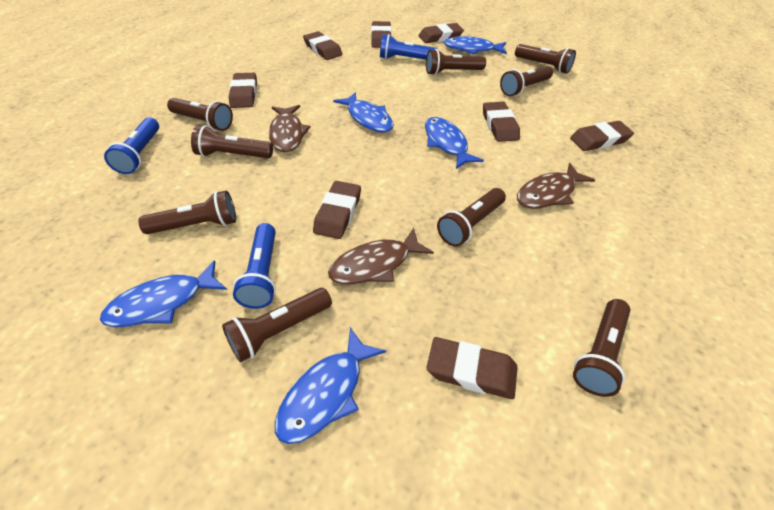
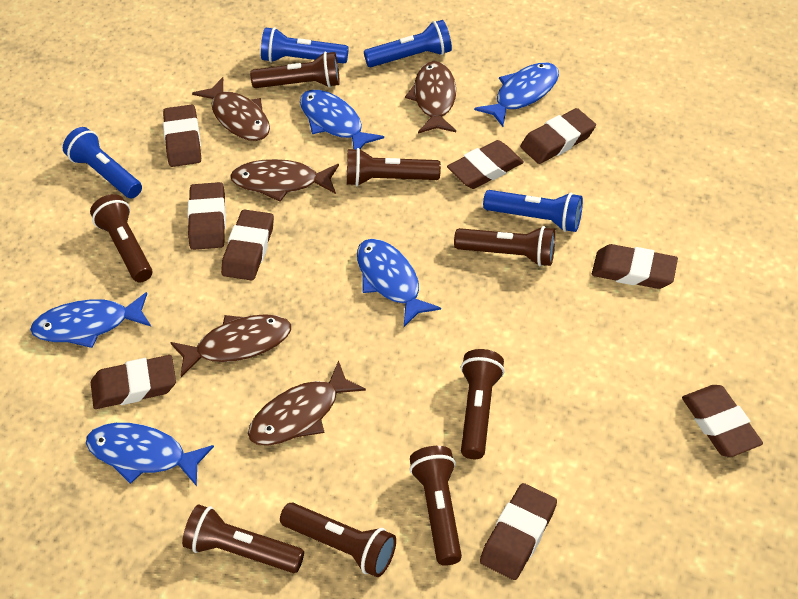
blue flashlight: 3 -> 4
brown eraser: 8 -> 9
brown fish: 3 -> 5
brown flashlight: 9 -> 8

